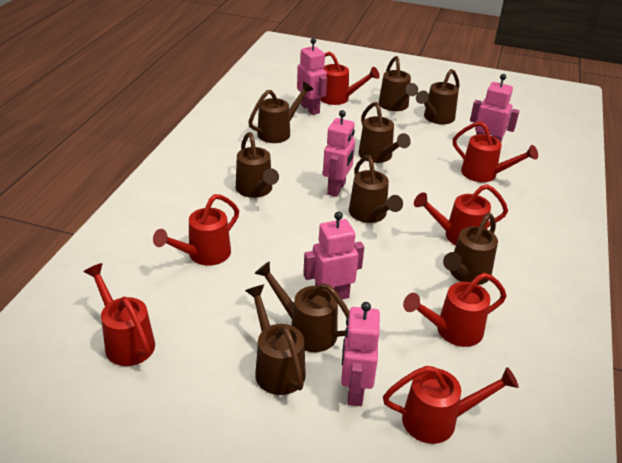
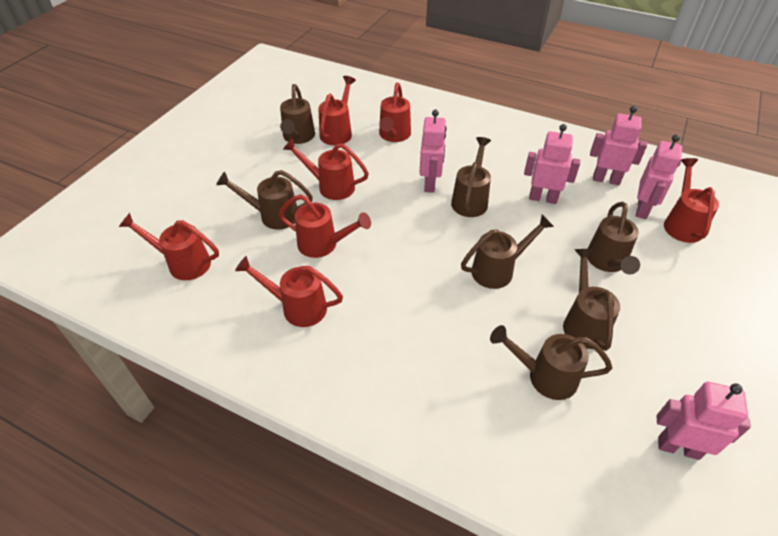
brown watering can: 9 -> 7

